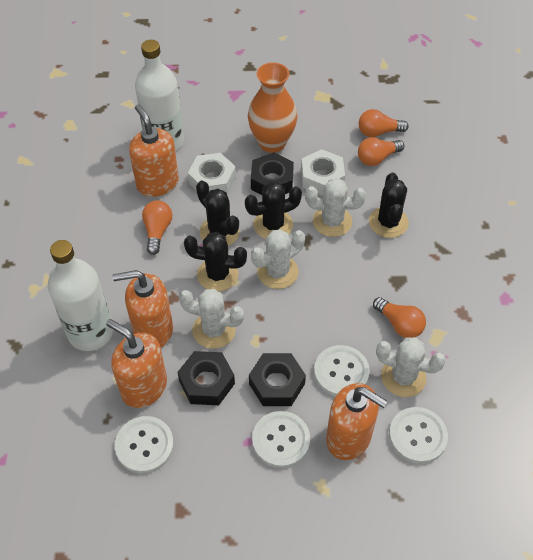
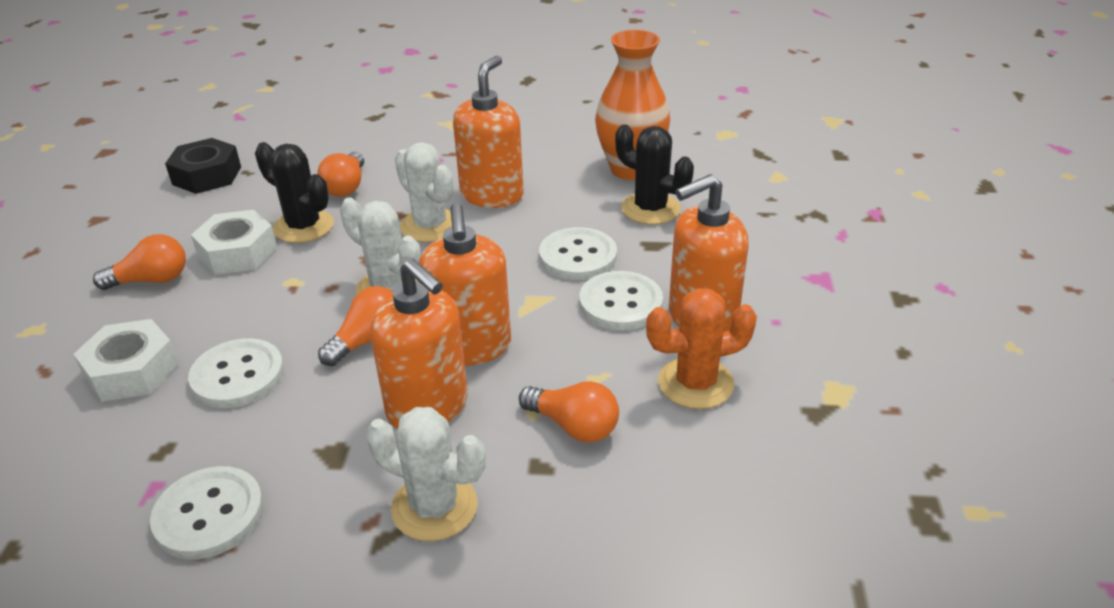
black cactus: 4 -> 2
black nut: 3 -> 1
orange cactus: 0 -> 1
white bottle: 2 -> 0
white cactus: 4 -> 3

